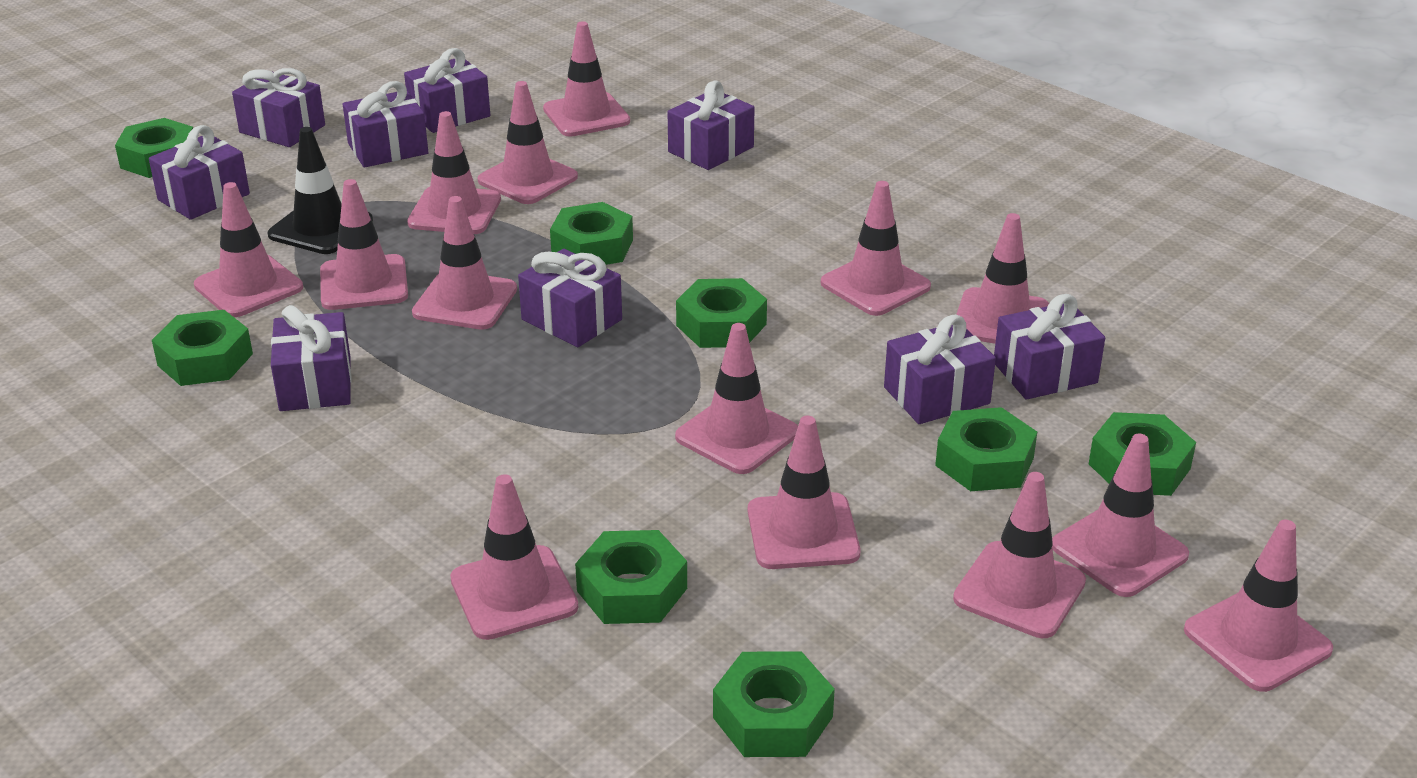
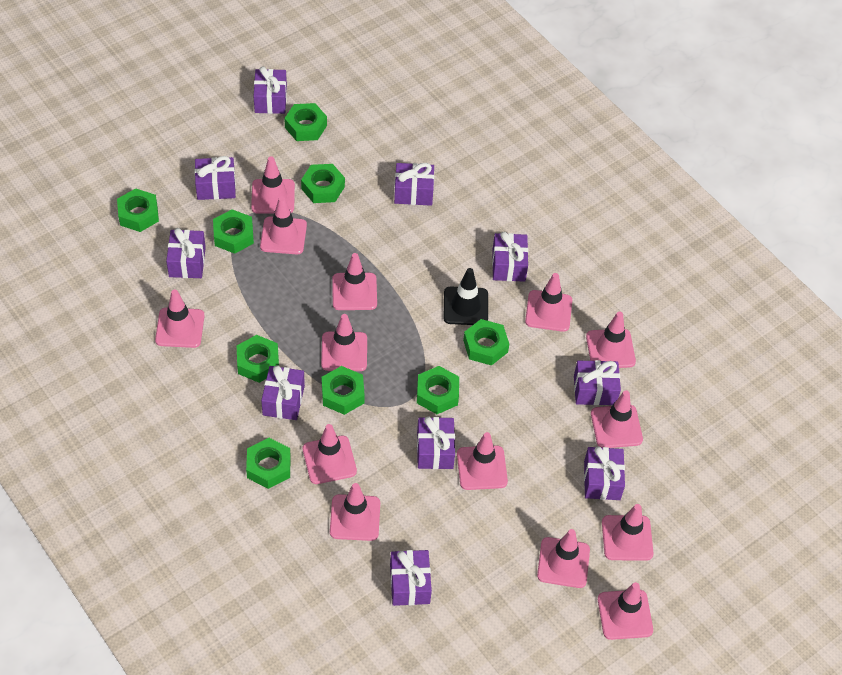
green nut: 8 -> 9
purple gift: 9 -> 10

